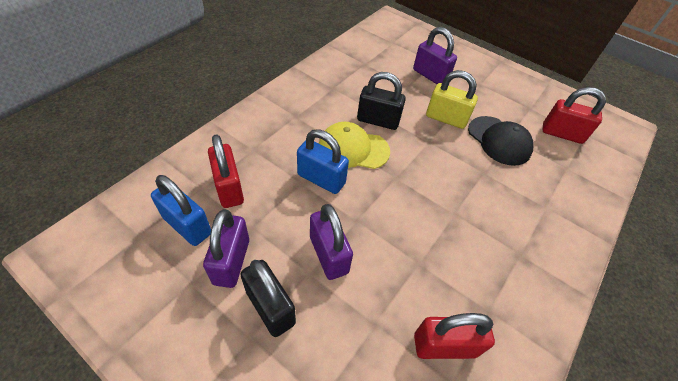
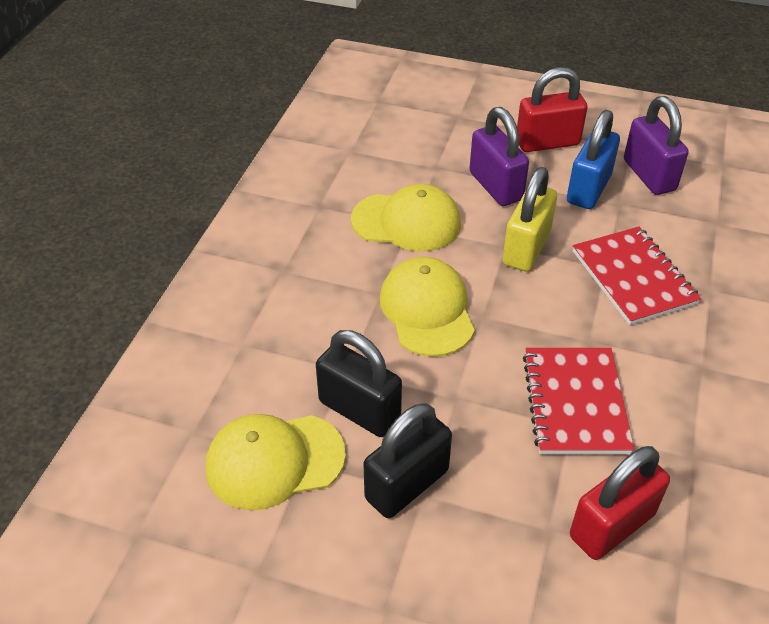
black cap: 1 -> 0
blue padlock: 2 -> 1
purple padlock: 3 -> 2
red notebook: 0 -> 2
red padlock: 3 -> 2
yellow cap: 1 -> 3

